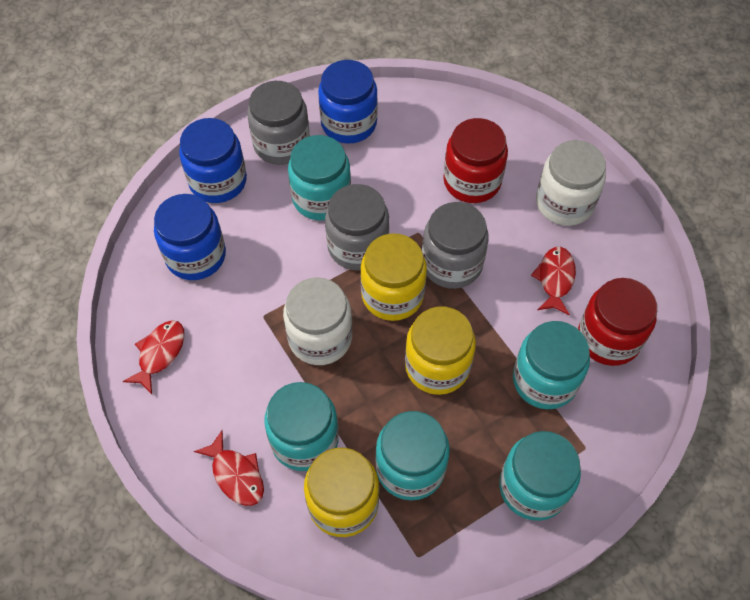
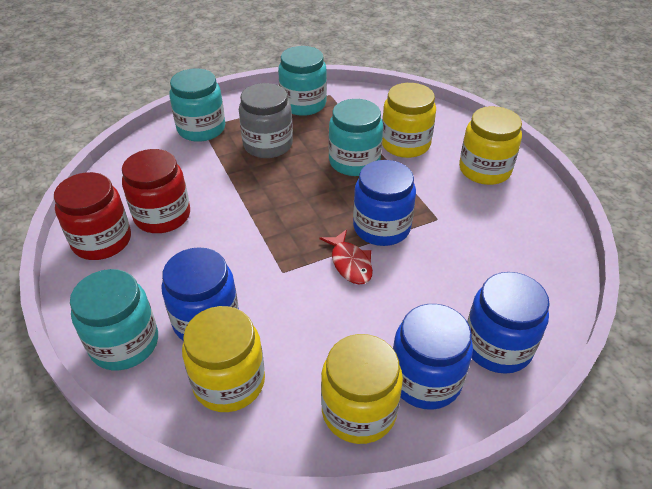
blue jar: 3 -> 4
grey jar: 3 -> 1
red fish: 3 -> 1
turquoise jar: 5 -> 4
white jar: 2 -> 0
yellow jar: 3 -> 4

